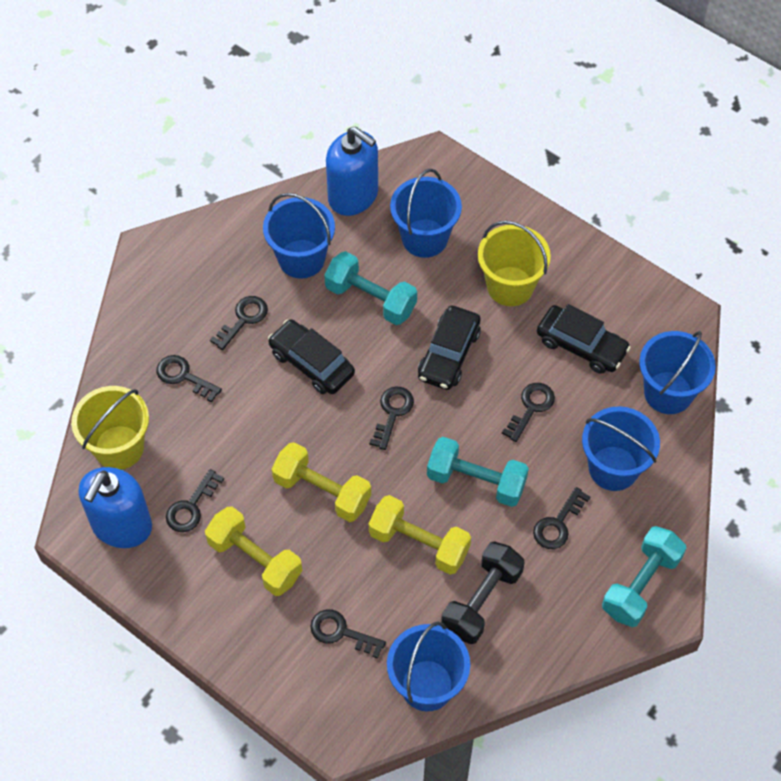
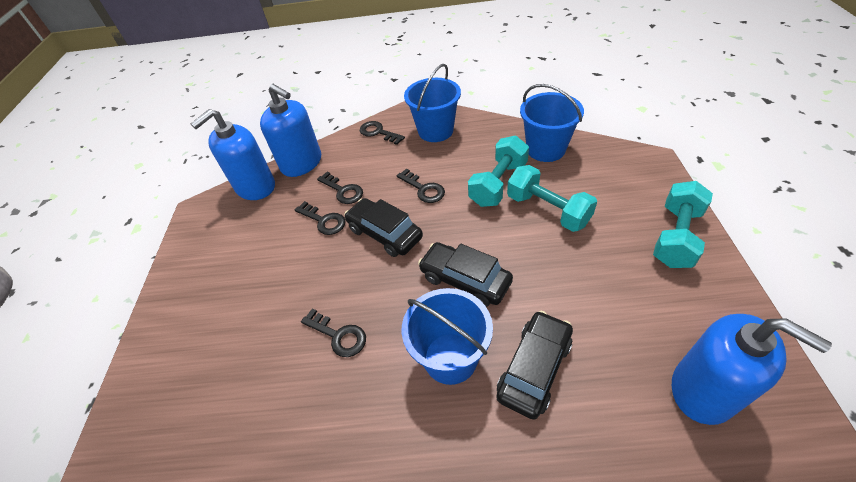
black dumbbell: 1 -> 0
black key: 7 -> 5
blue bucket: 5 -> 3
blue soap dispenser: 2 -> 3
yellow bucket: 2 -> 0
yellow dumbbell: 3 -> 0

